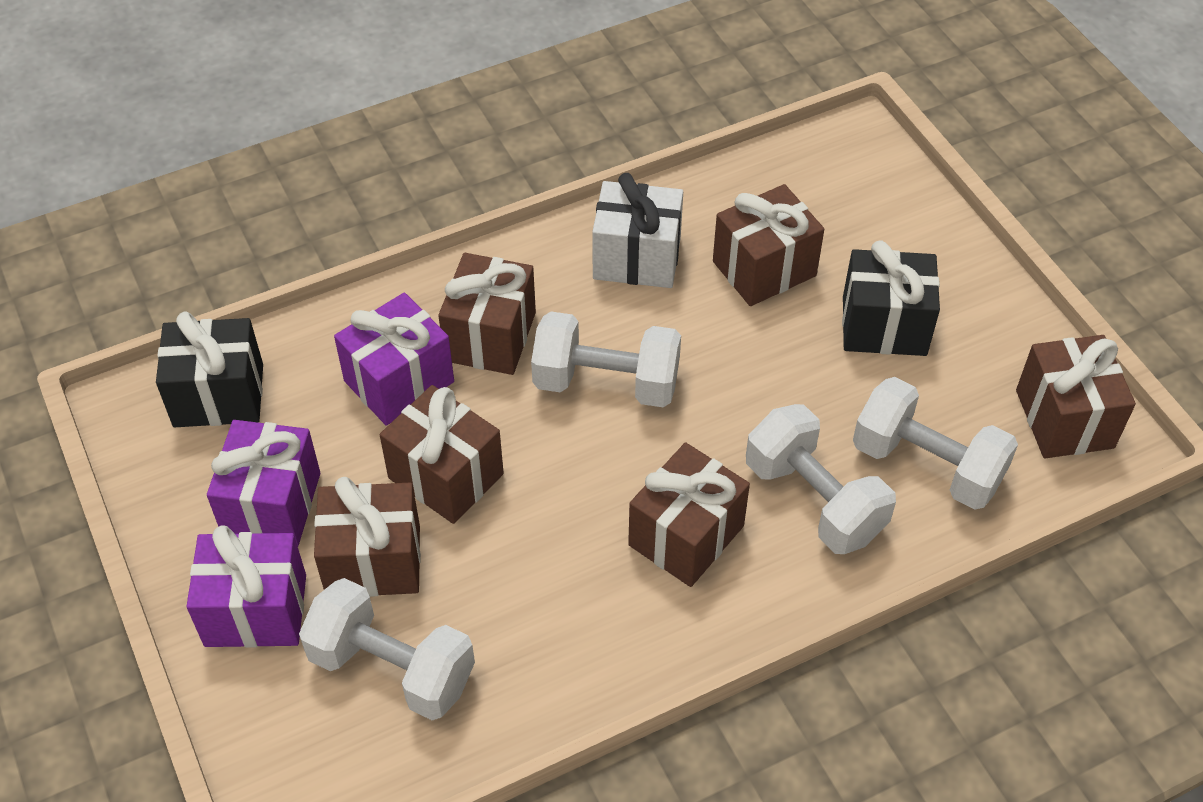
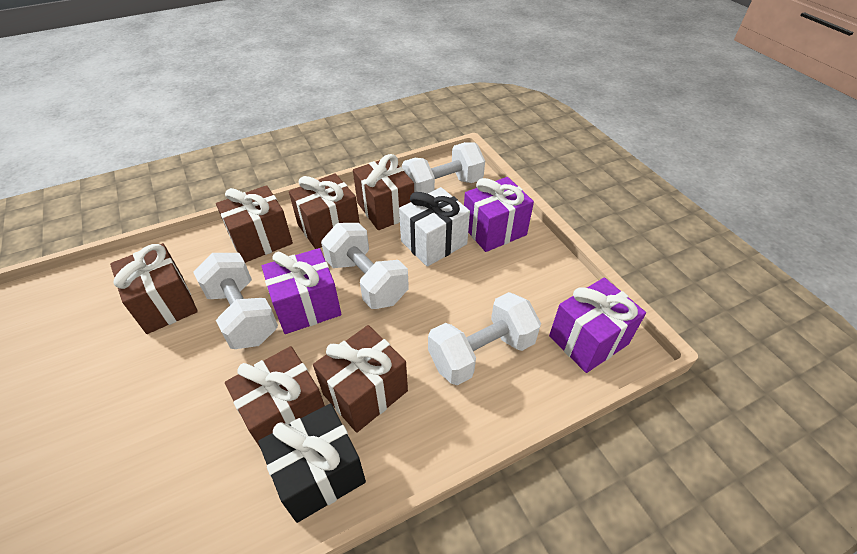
black gift: 2 -> 1

